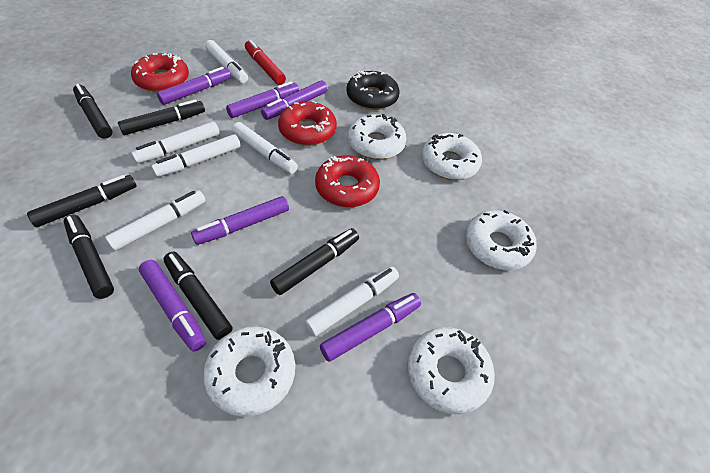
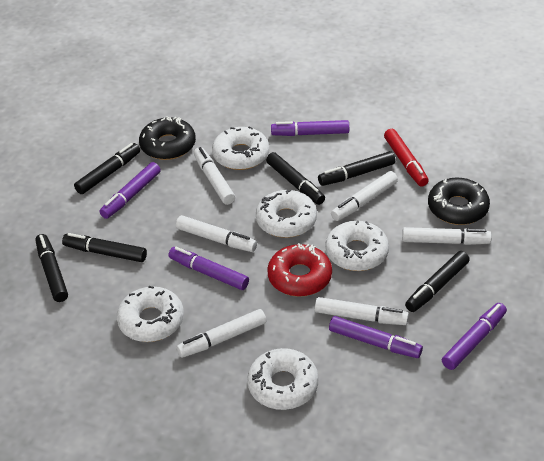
black donut: 1 -> 2
purple marker: 6 -> 5
red donut: 3 -> 1

